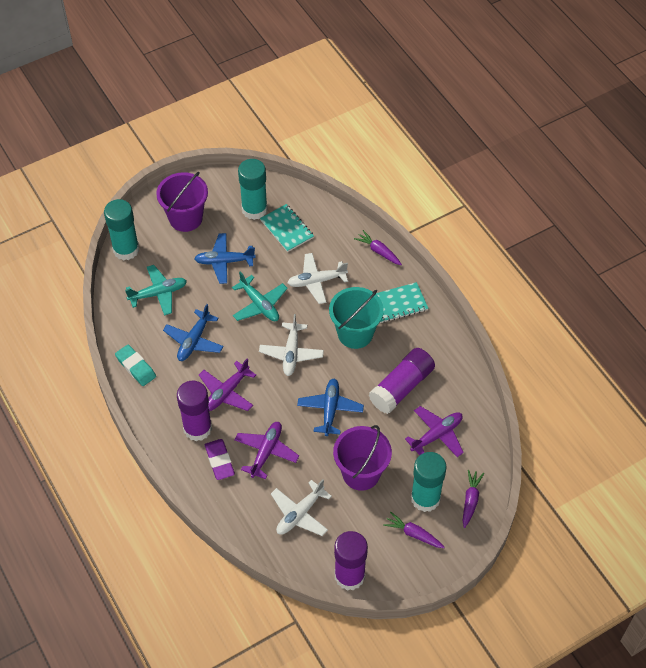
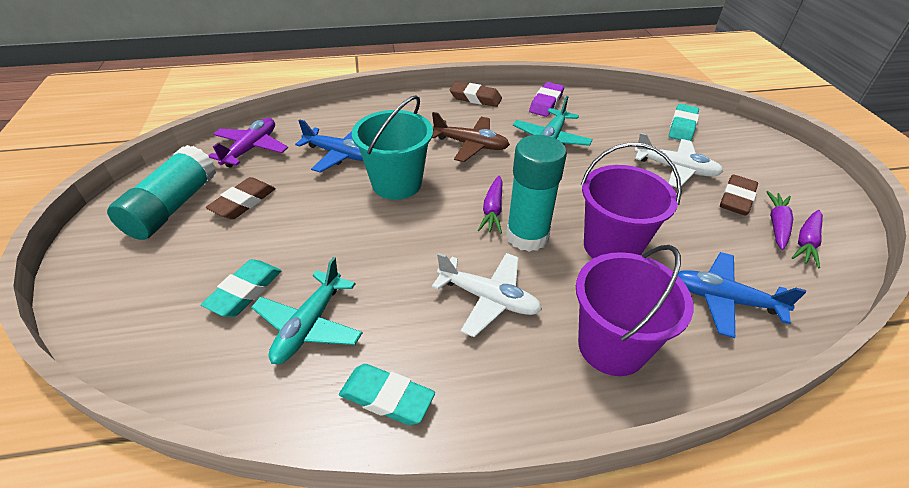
blue plane: 3 -> 2
brown eraser: 0 -> 3
brown plane: 0 -> 1
purple glue stick: 3 -> 0
purple plane: 3 -> 1
turquoise eraser: 1 -> 3
turquoise glue stick: 3 -> 2
turquoise notebook: 2 -> 0
white plane: 3 -> 2

